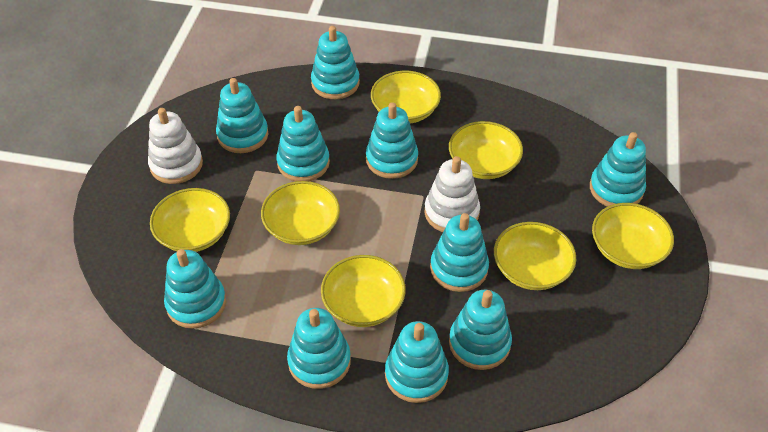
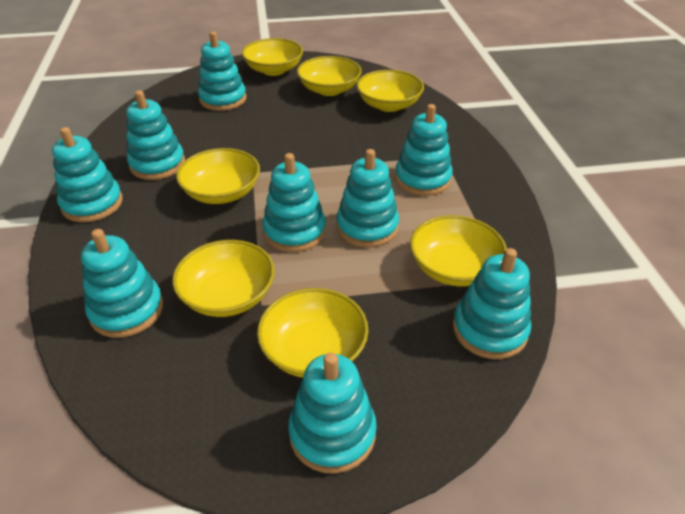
turquoise stacking toy: 10 -> 9
white stacking toy: 2 -> 0

